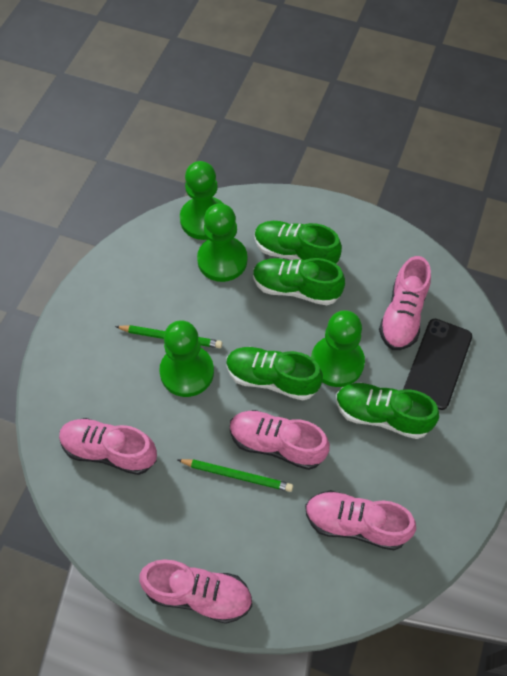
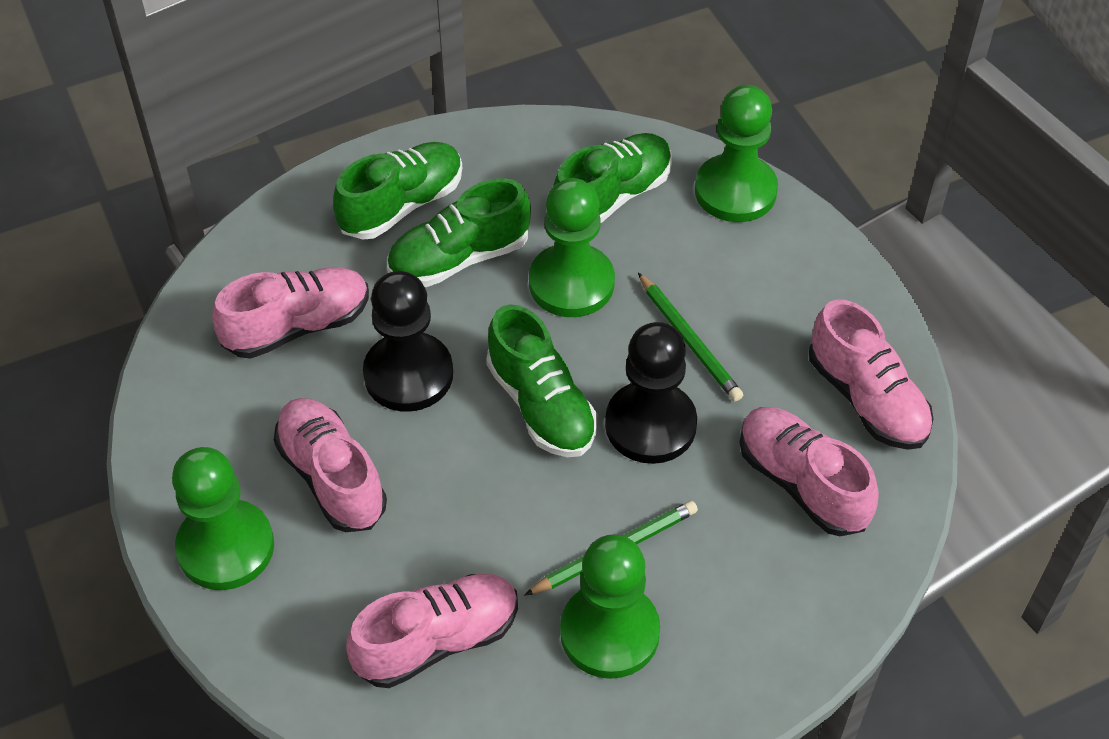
black pawn: 0 -> 2
black phone: 1 -> 0

